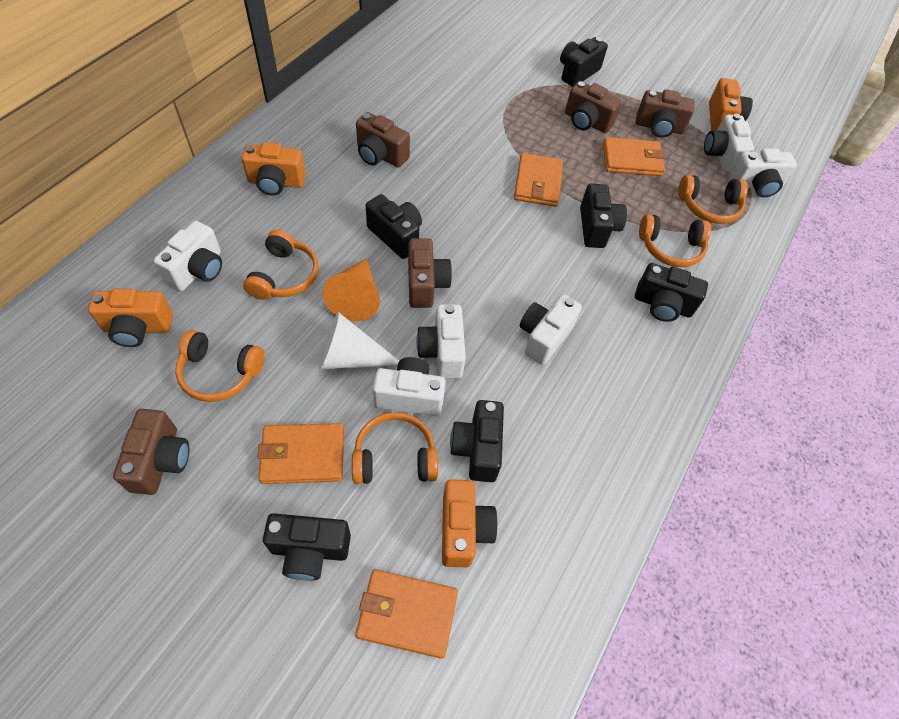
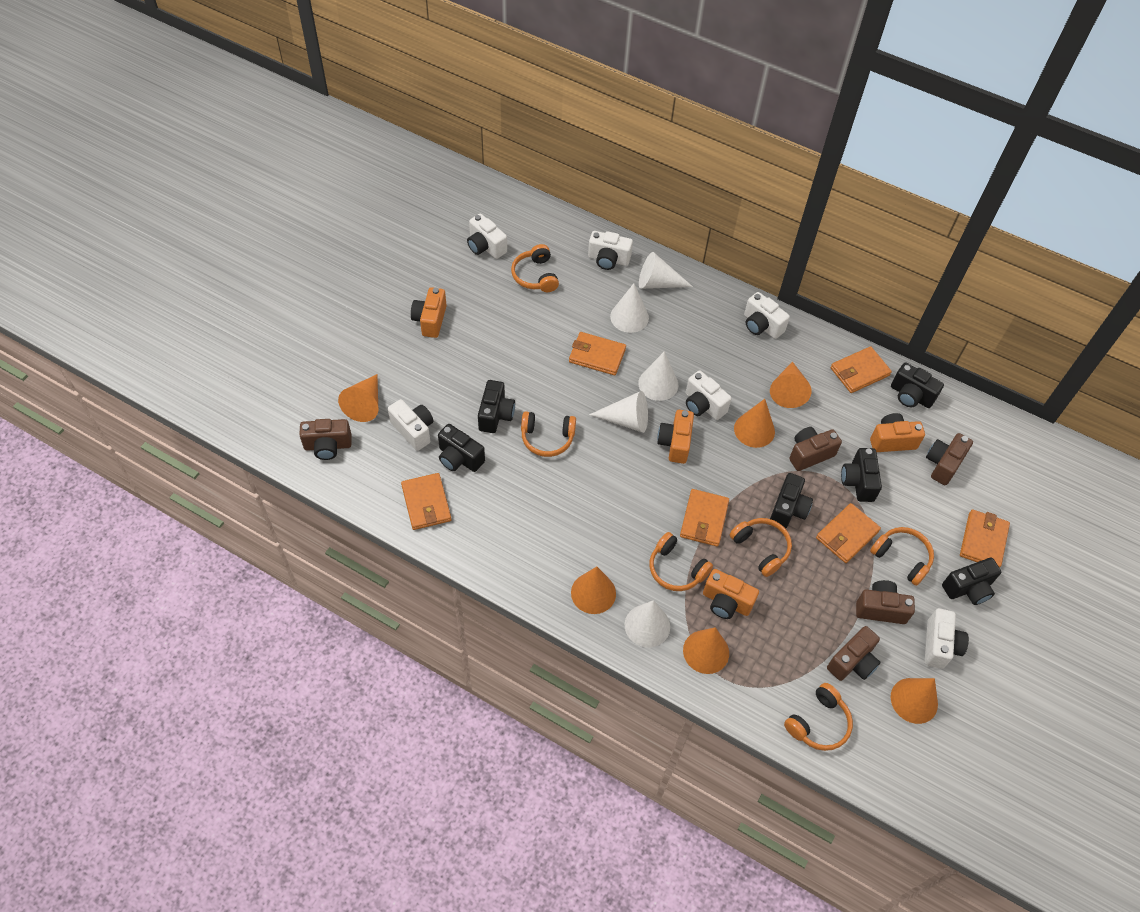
orange cone: 1 -> 6
orange headphones: 5 -> 6
orange wallet: 4 -> 6
white cone: 1 -> 5

